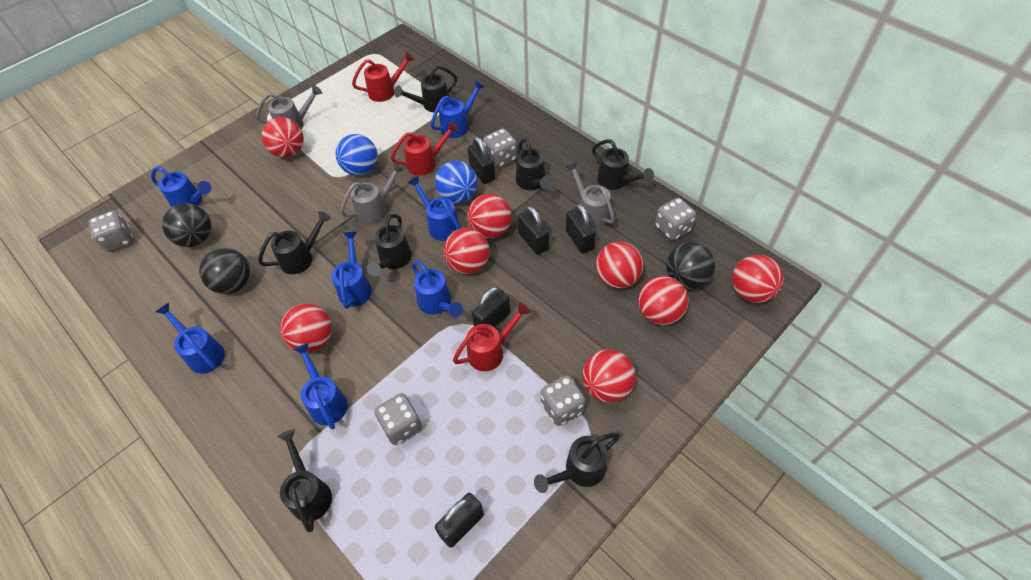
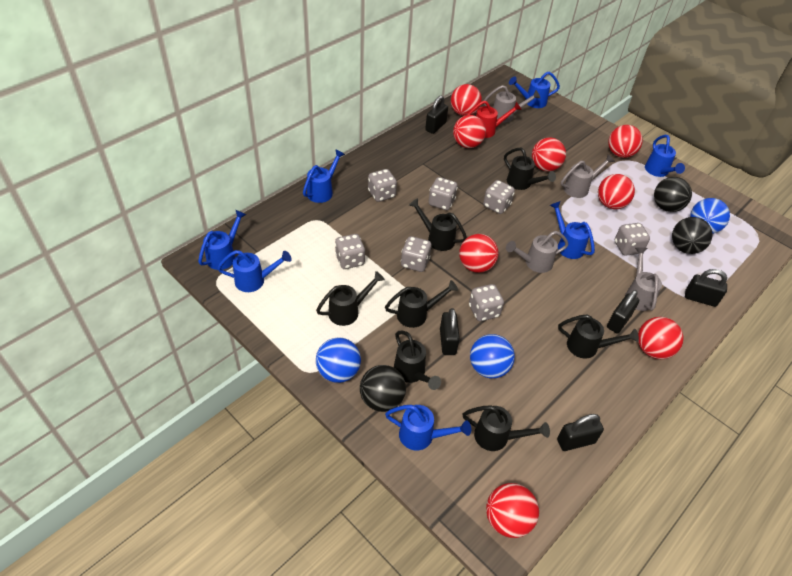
blue ball: 2 -> 3
grey dice: 5 -> 7
grey watering can: 3 -> 4
red watering can: 3 -> 1

